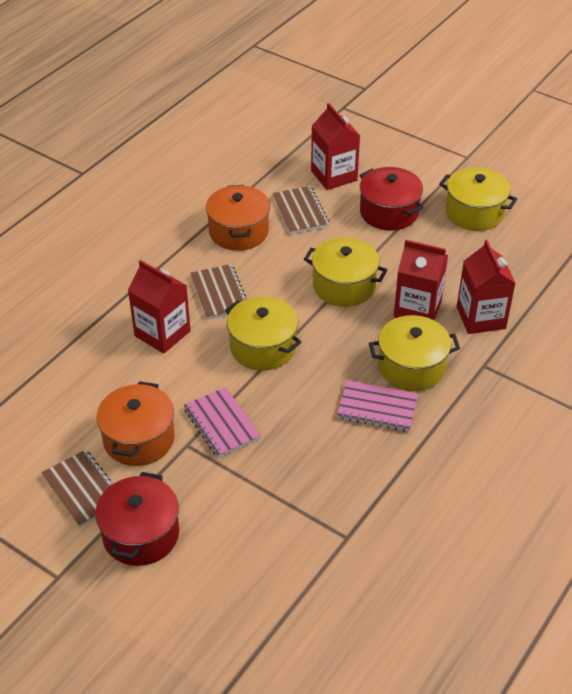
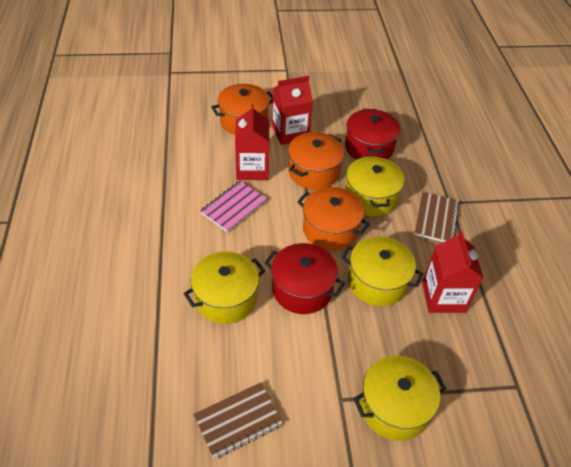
brown notebook: 3 -> 2
orange pot: 2 -> 3
pink notebook: 2 -> 1
red carton: 4 -> 3

